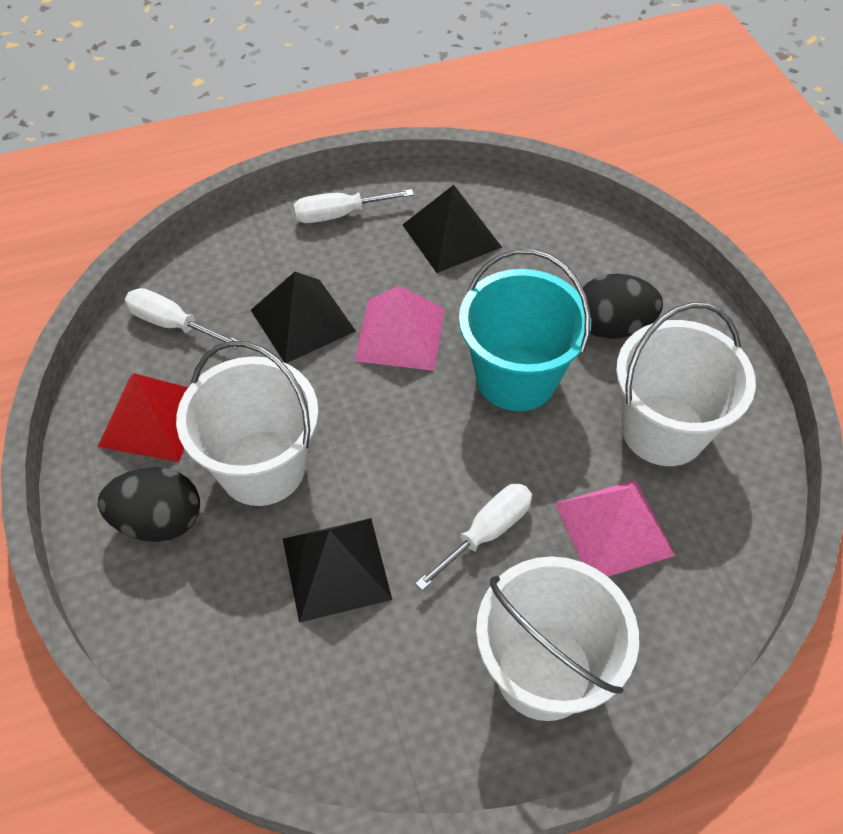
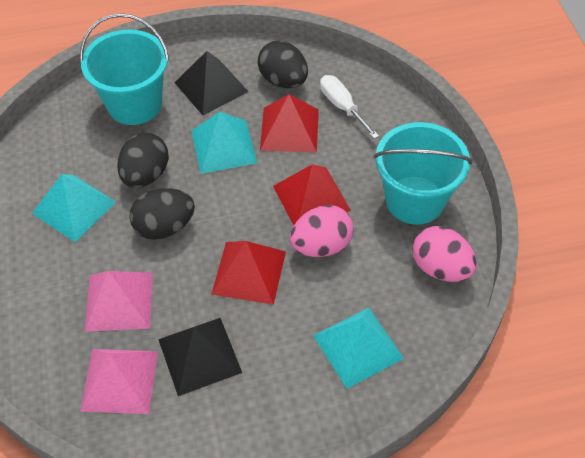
black egg: 2 -> 3
black pyramid: 3 -> 2
pink egg: 0 -> 2
red pyramid: 1 -> 3
turquoise bucket: 1 -> 2
turquoise pyramid: 0 -> 3
white bucket: 3 -> 0
white screwdriver: 3 -> 1

